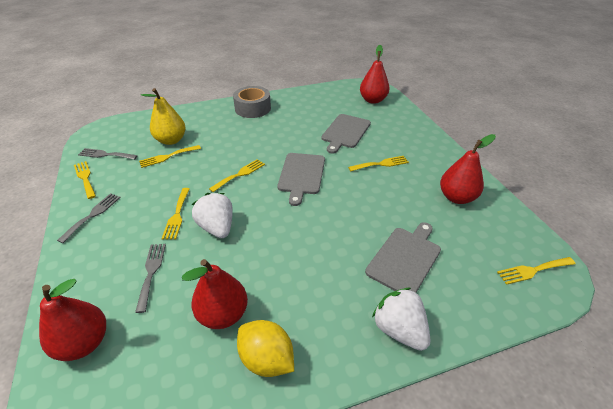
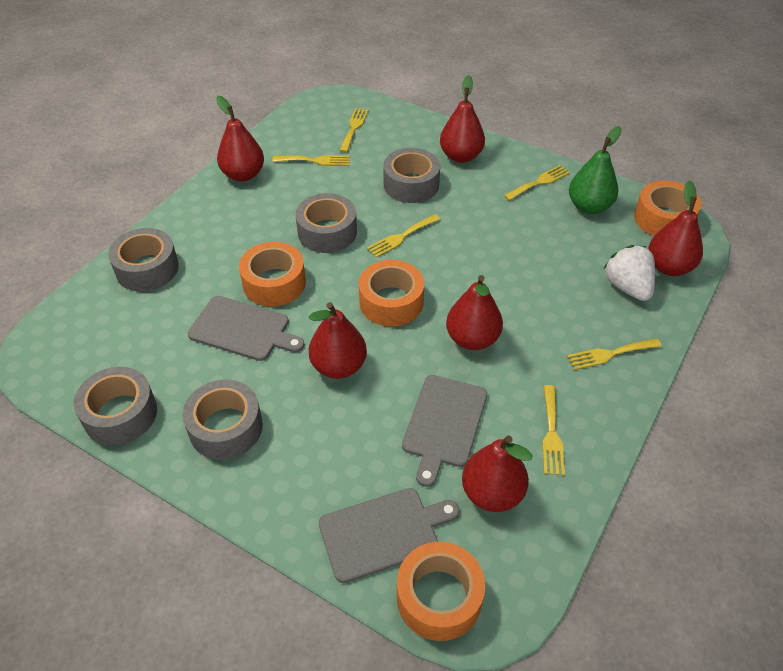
green pear: 0 -> 1
grey fork: 3 -> 0
grey tape: 1 -> 5
orange tape: 0 -> 4
red pear: 4 -> 6
white strawberry: 2 -> 1
yellow lemon: 1 -> 0
yellow pear: 1 -> 0

